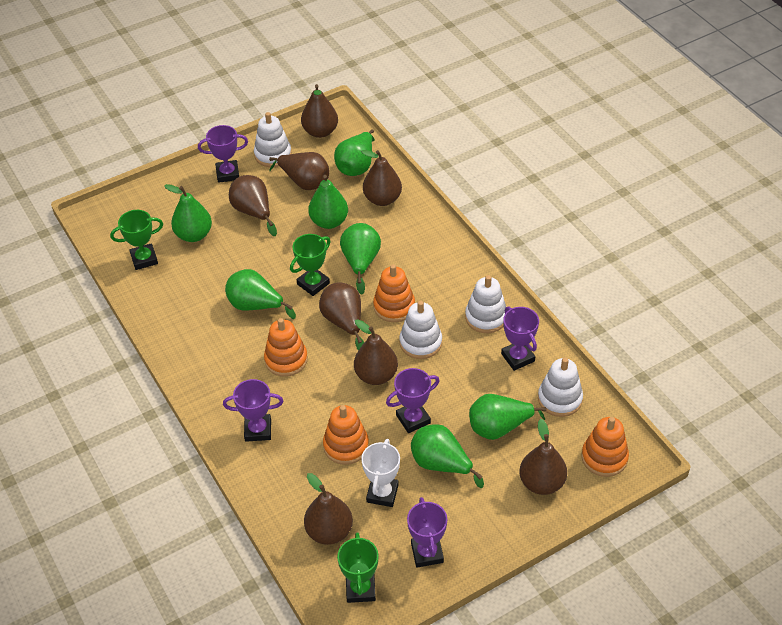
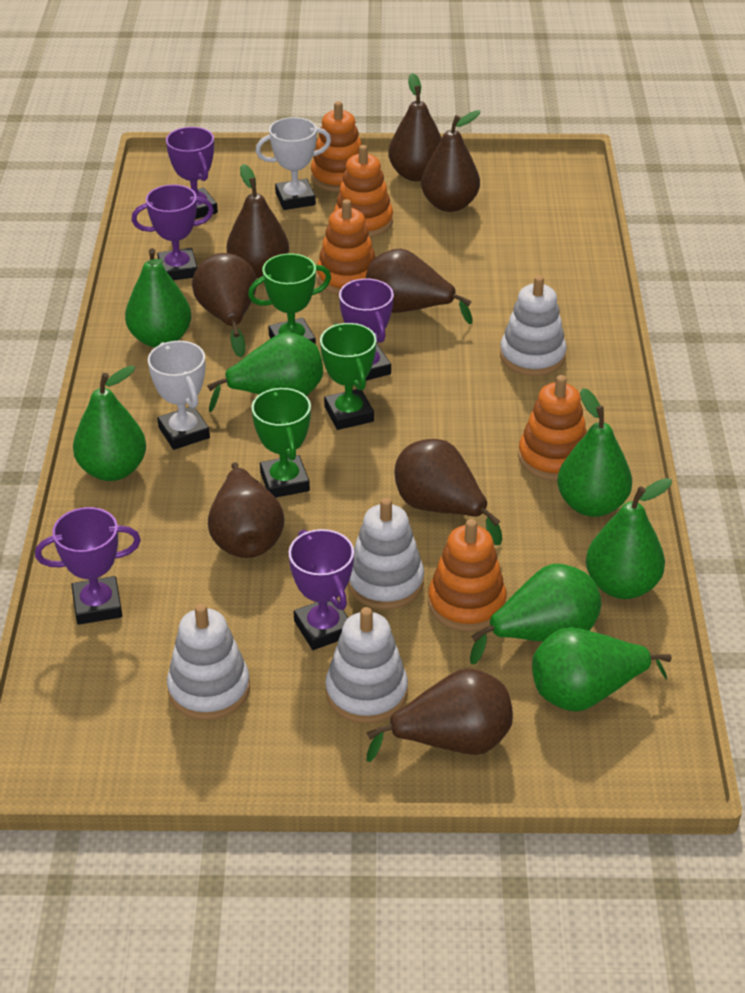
orange stacking toy: 4 -> 5
white trophy: 1 -> 2

